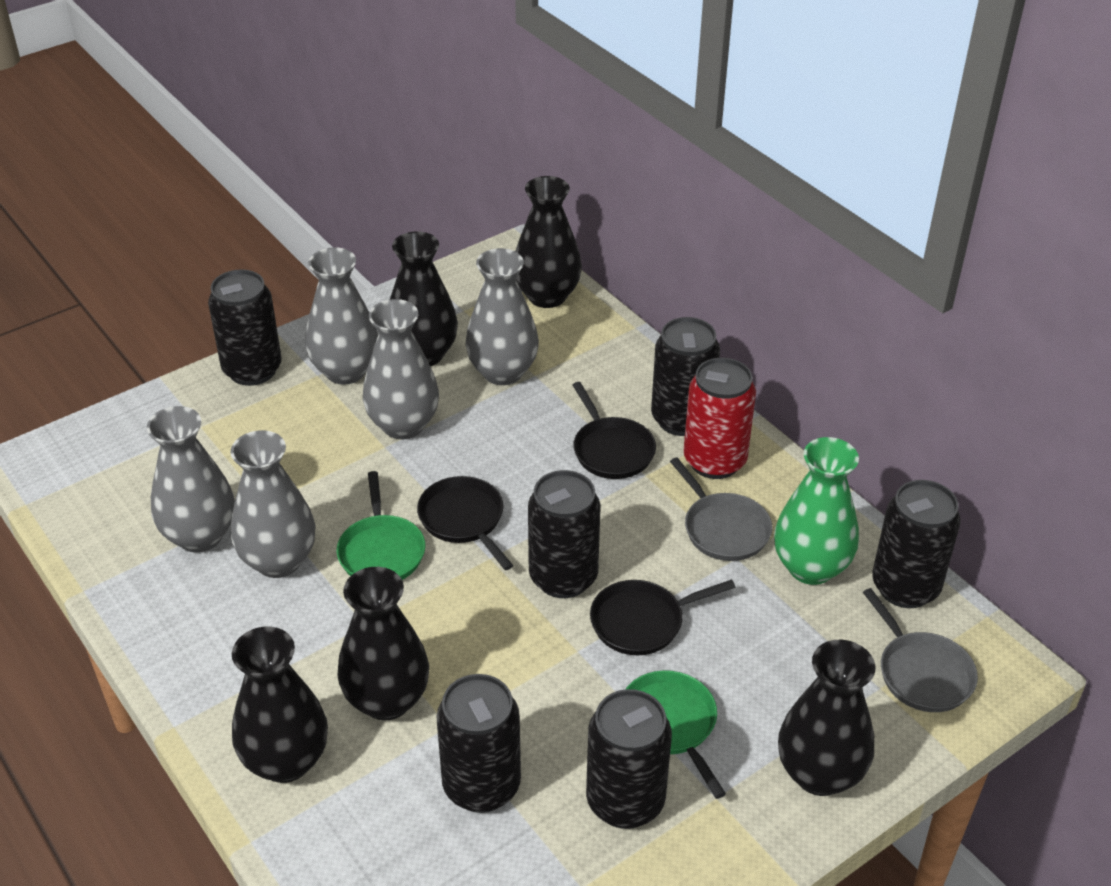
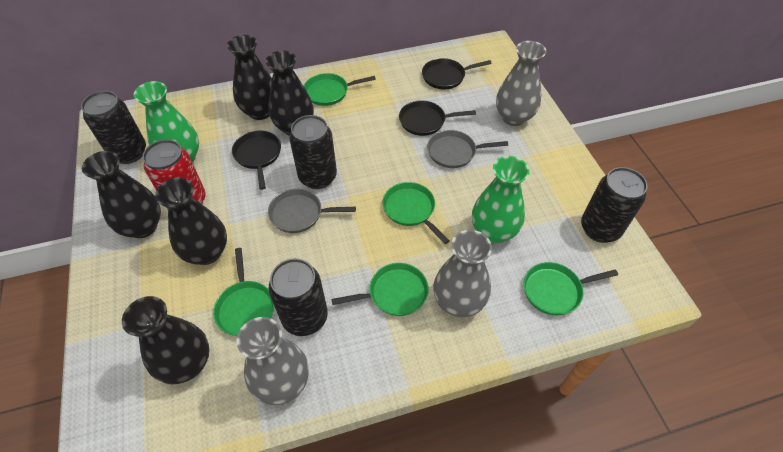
black can: 6 -> 4
green pan: 2 -> 5
green vase: 1 -> 2
grey vase: 5 -> 3

